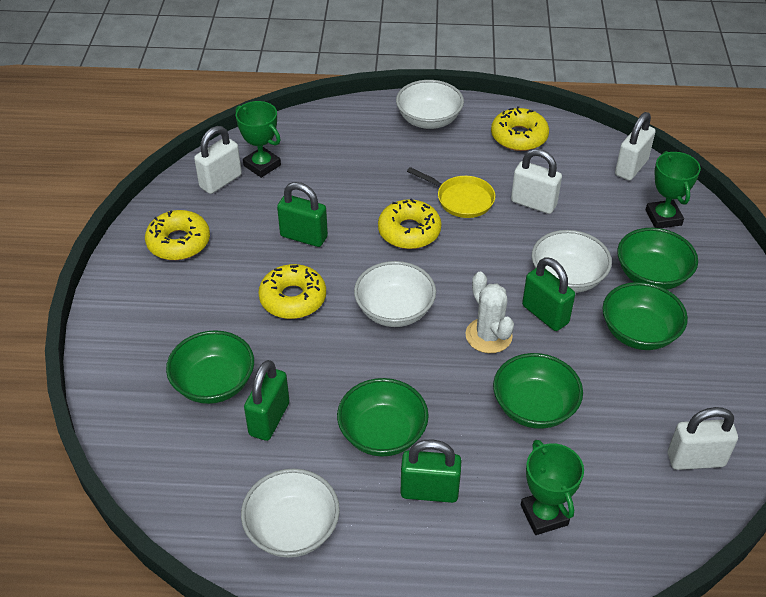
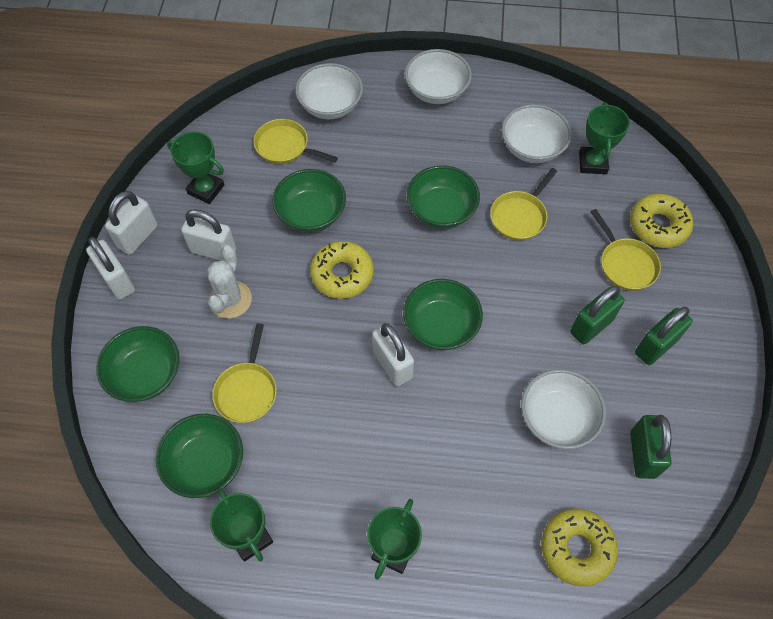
green padlock: 4 -> 3
green trophy: 3 -> 4
yellow donut: 4 -> 3
yellow pan: 1 -> 4

